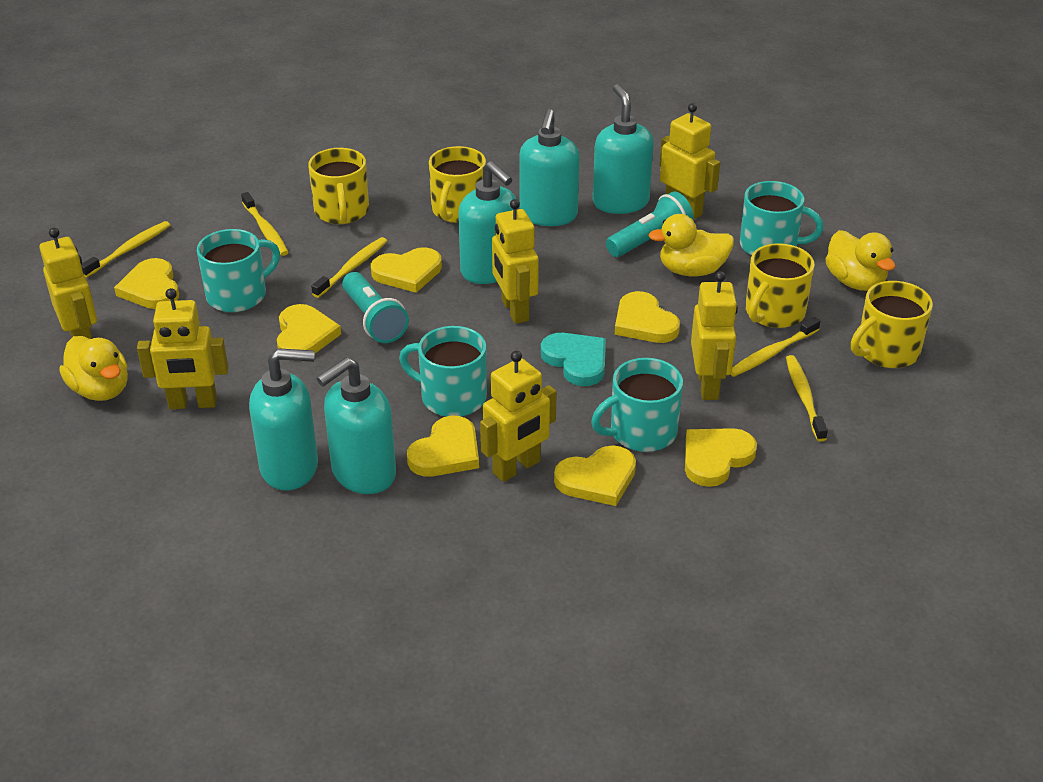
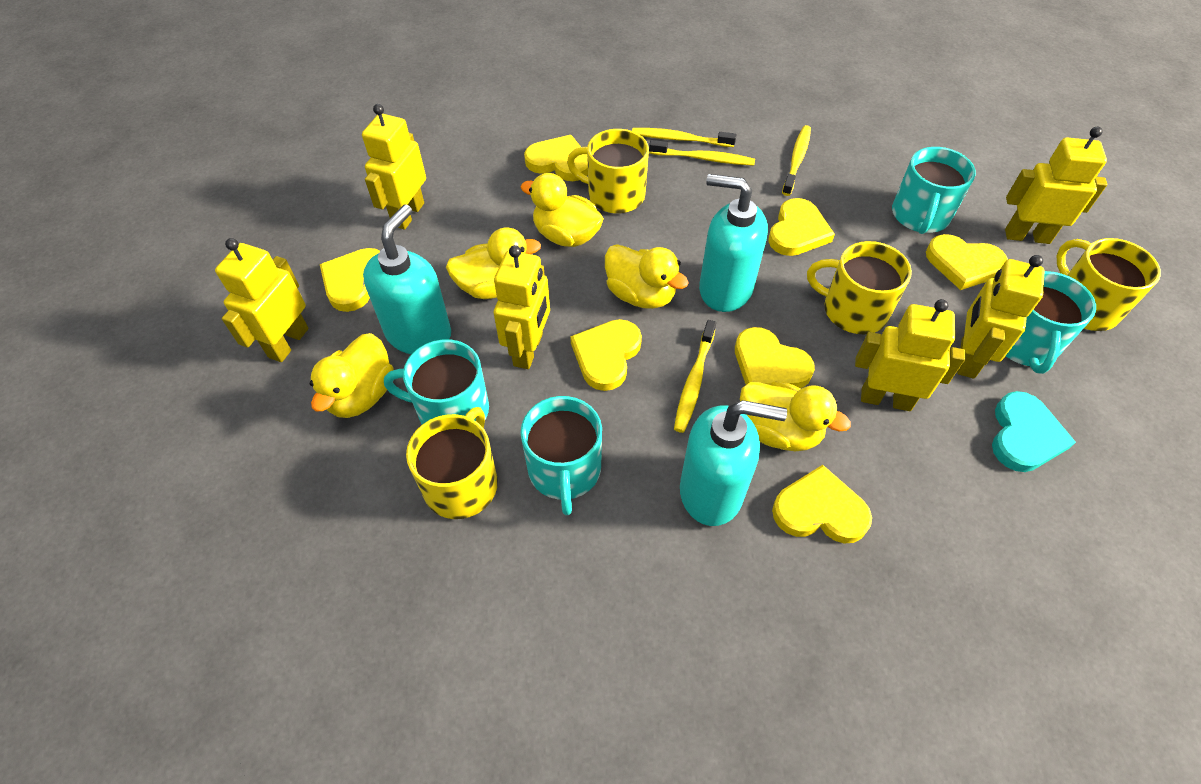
turquoise flashlight: 2 -> 0
turquoise soap dispenser: 5 -> 3
yellow duck: 3 -> 5
yellow toothbrush: 5 -> 4

